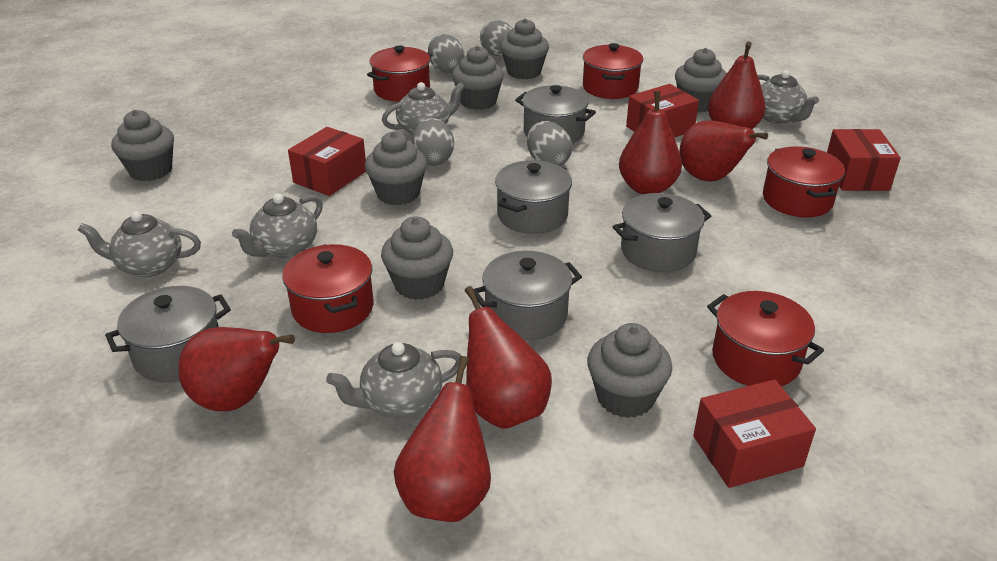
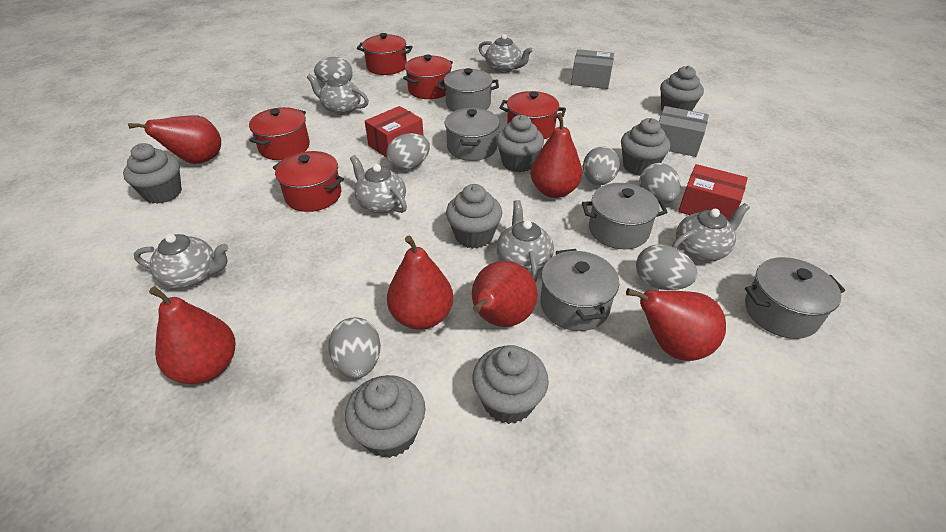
grey box: 0 -> 2
grey egg: 4 -> 6
grey teapot: 5 -> 6
red box: 4 -> 2

